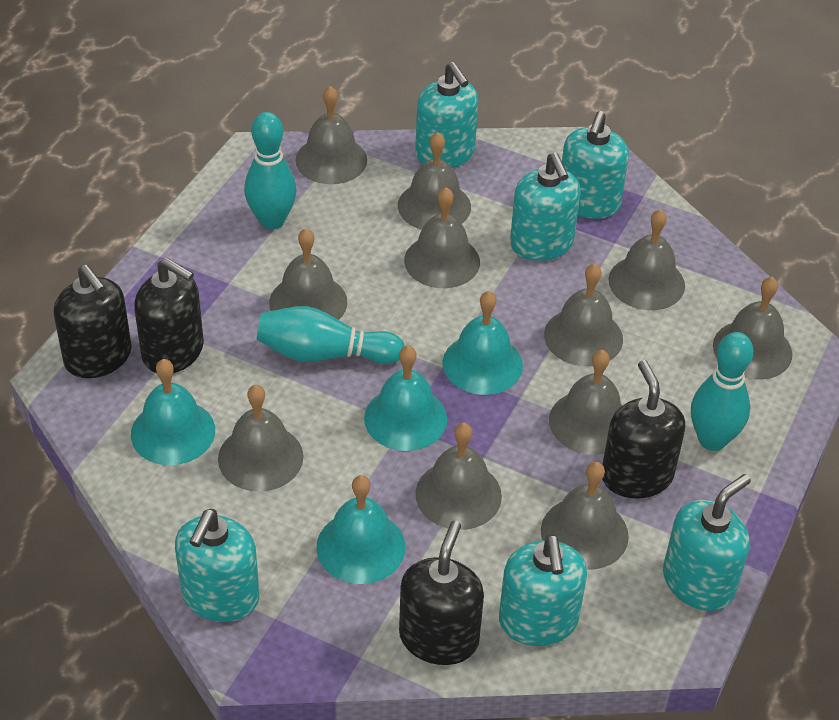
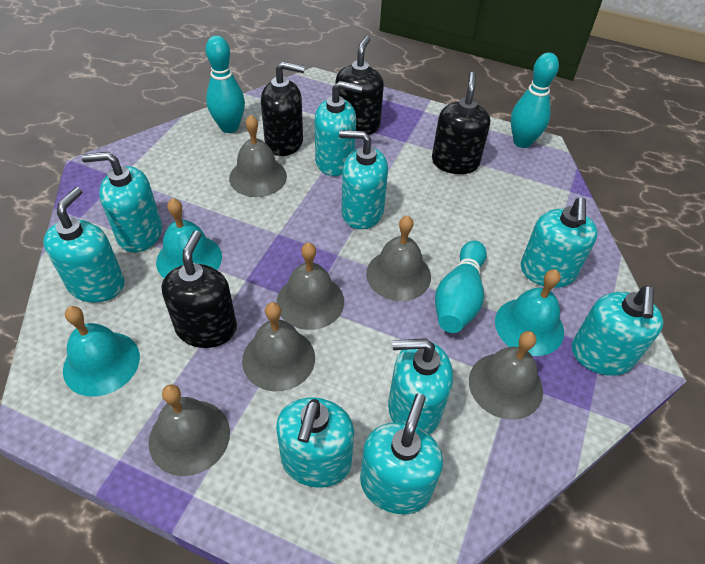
grey bell: 11 -> 6
turquoise bell: 4 -> 3
turquoise soap dispenser: 6 -> 9

